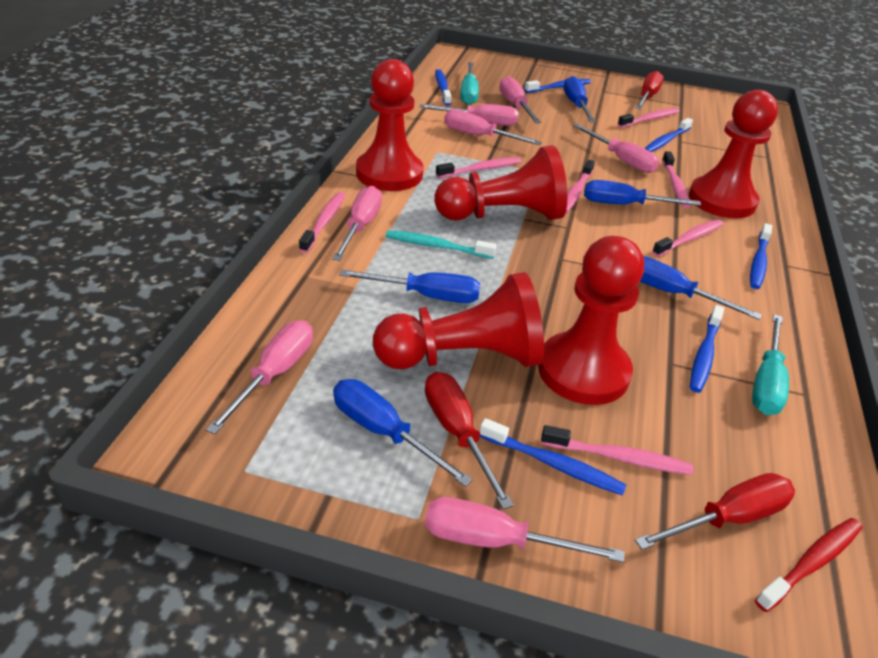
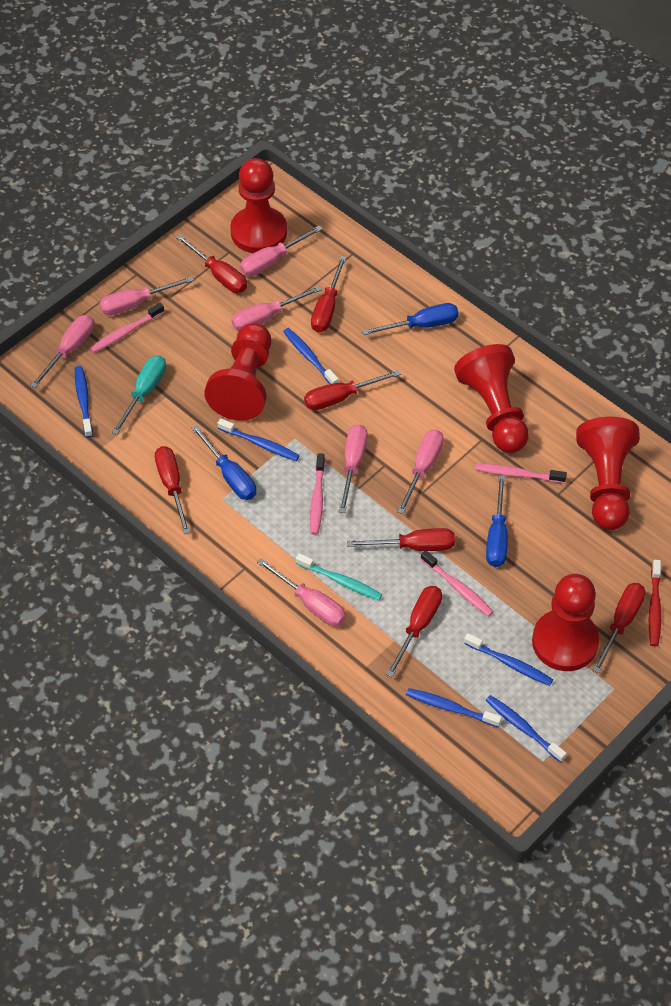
blue screwdriver: 5 -> 3
pink toothbrush: 7 -> 4
red screwdriver: 3 -> 7
turquoise screwdriver: 2 -> 1

